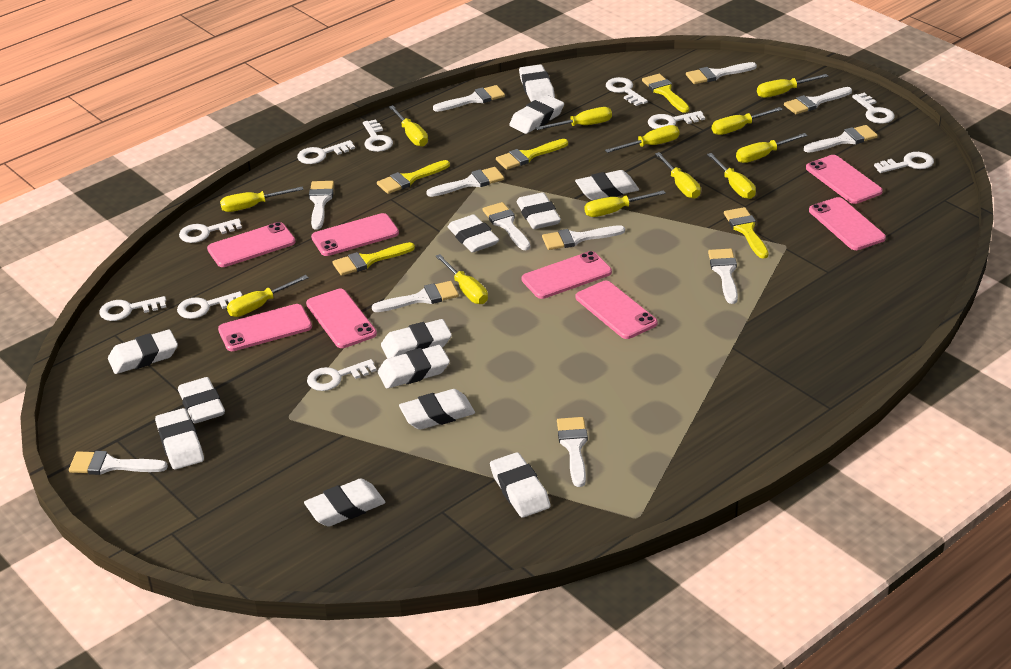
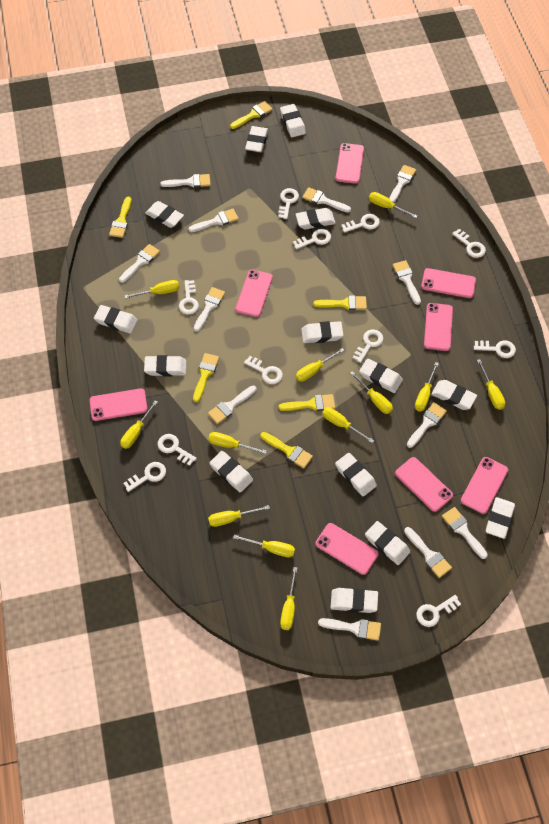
white eraser: 13 -> 14
white key: 10 -> 11
yellow brush: 5 -> 6

